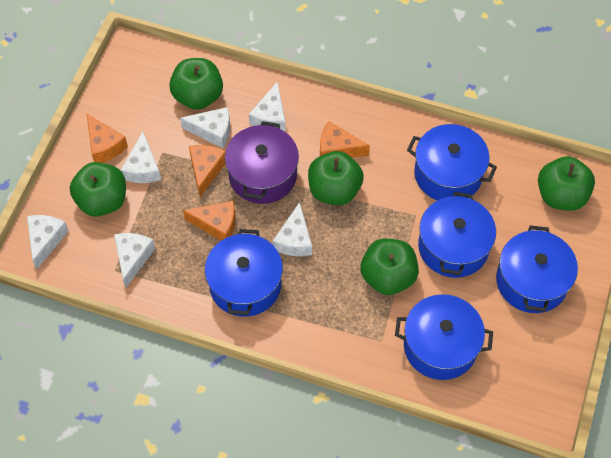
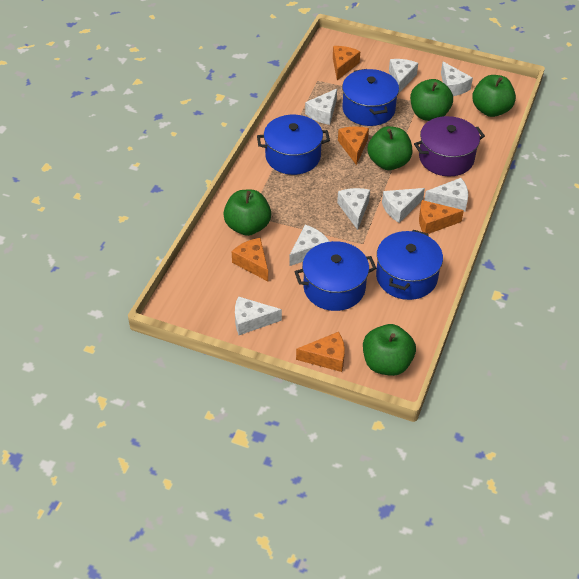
blue pot: 5 -> 4
orange cheese: 4 -> 5
white cheese: 6 -> 8

